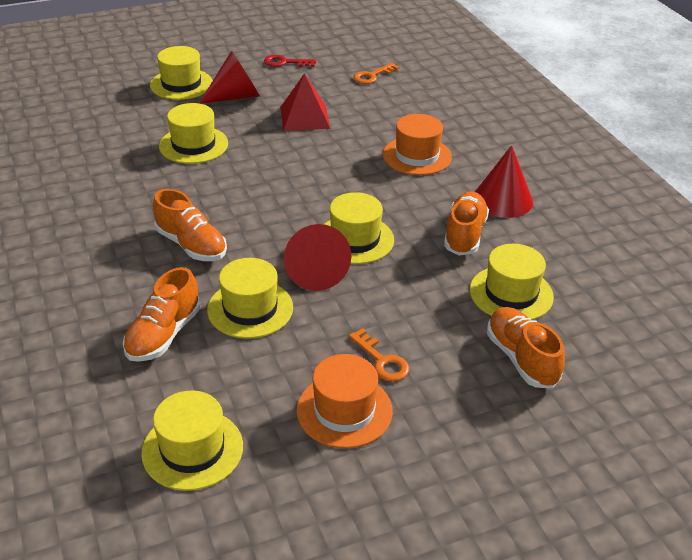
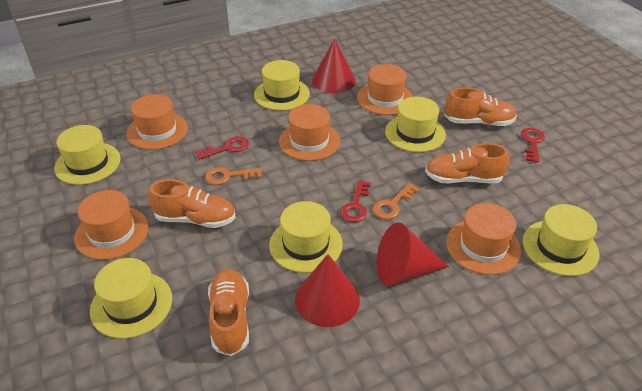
orange hat: 2 -> 5
red key: 1 -> 3
red pyramid: 1 -> 0

